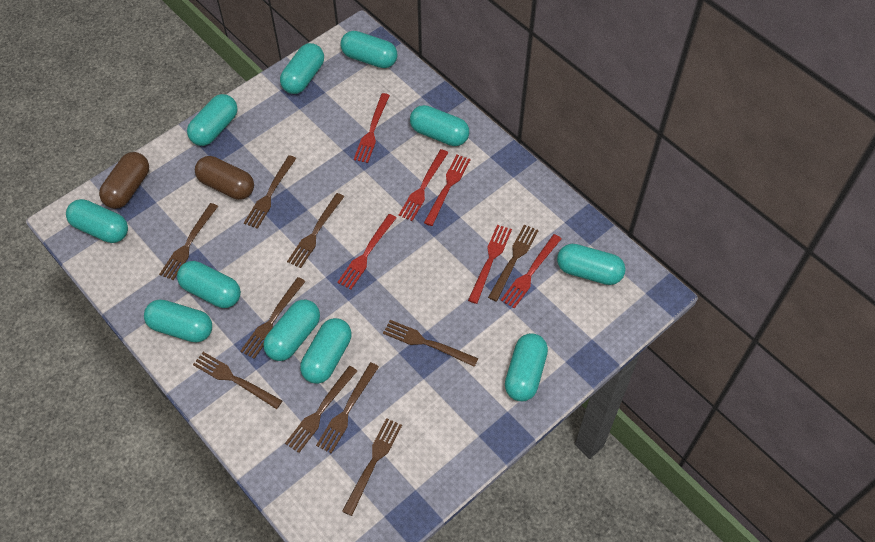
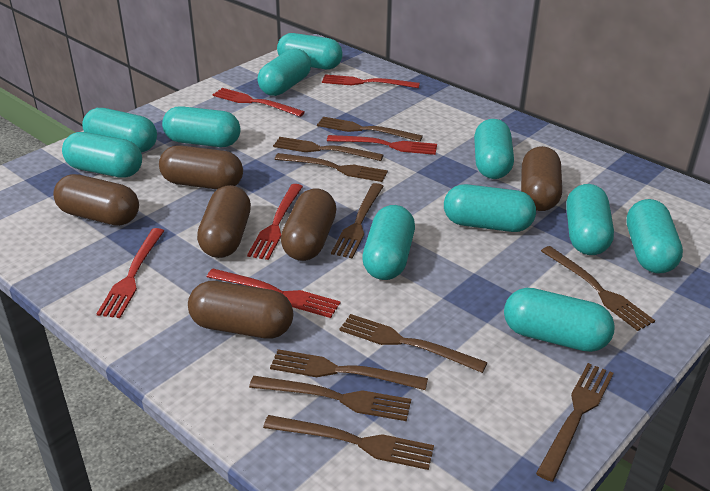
brown capsule: 2 -> 6

